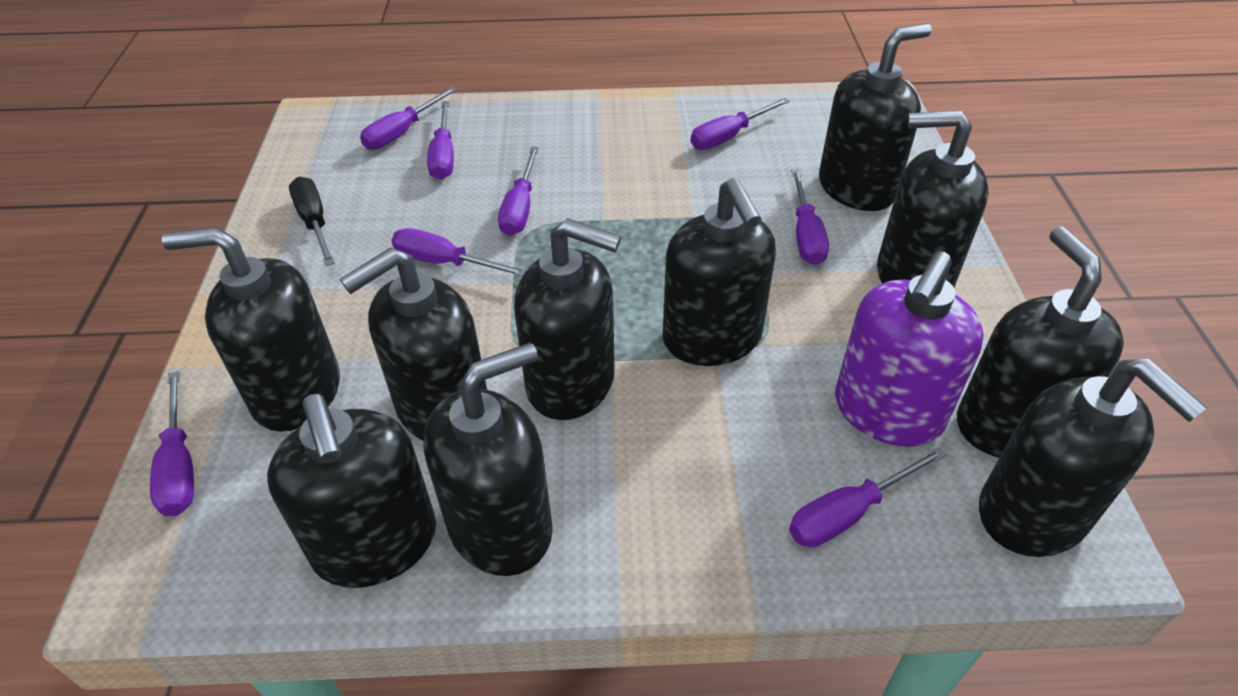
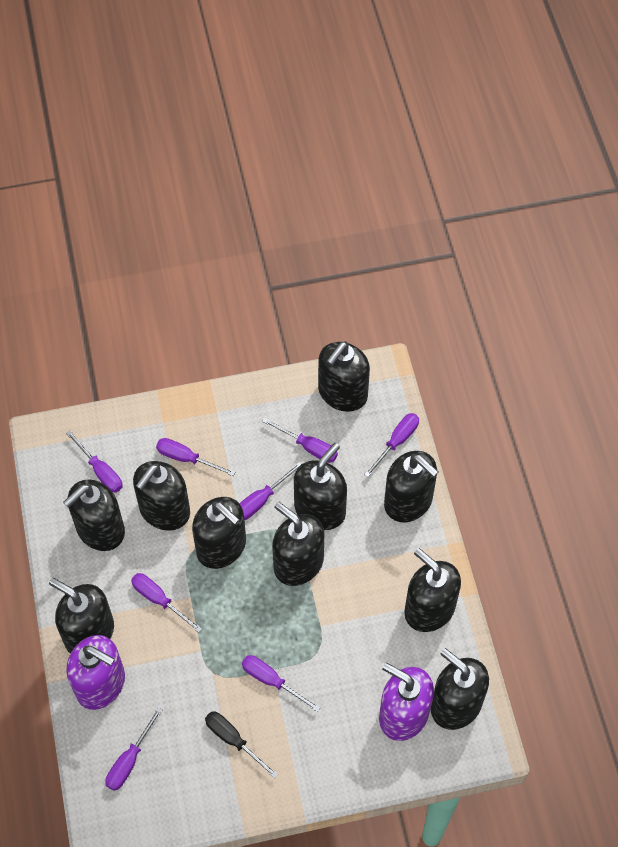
purple soap dispenser: 1 -> 2

